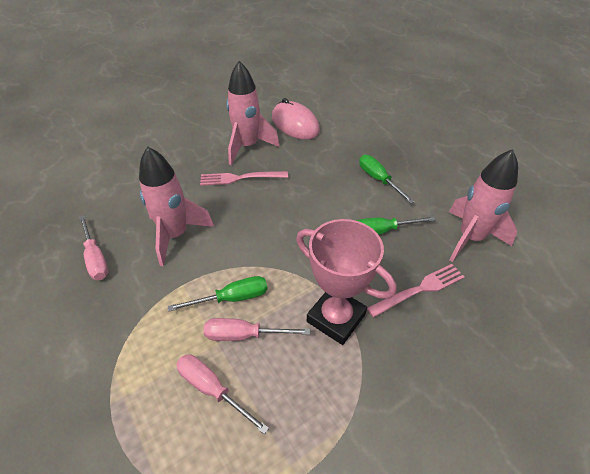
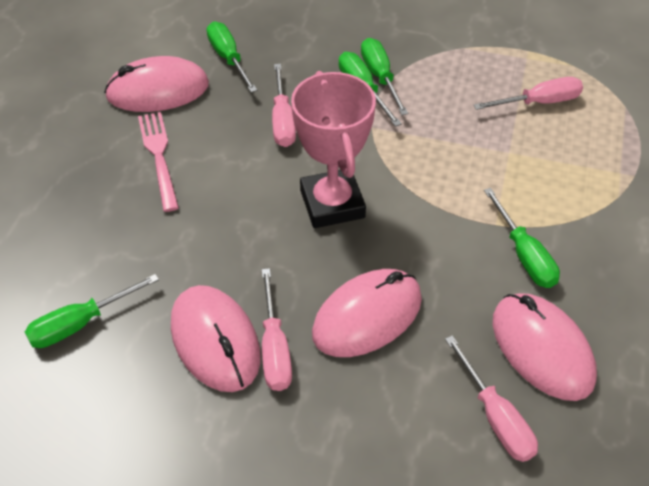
green screwdriver: 3 -> 5
pink fork: 2 -> 1
pink mouse: 1 -> 4
pink rocket: 3 -> 0
pink screwdriver: 3 -> 4

